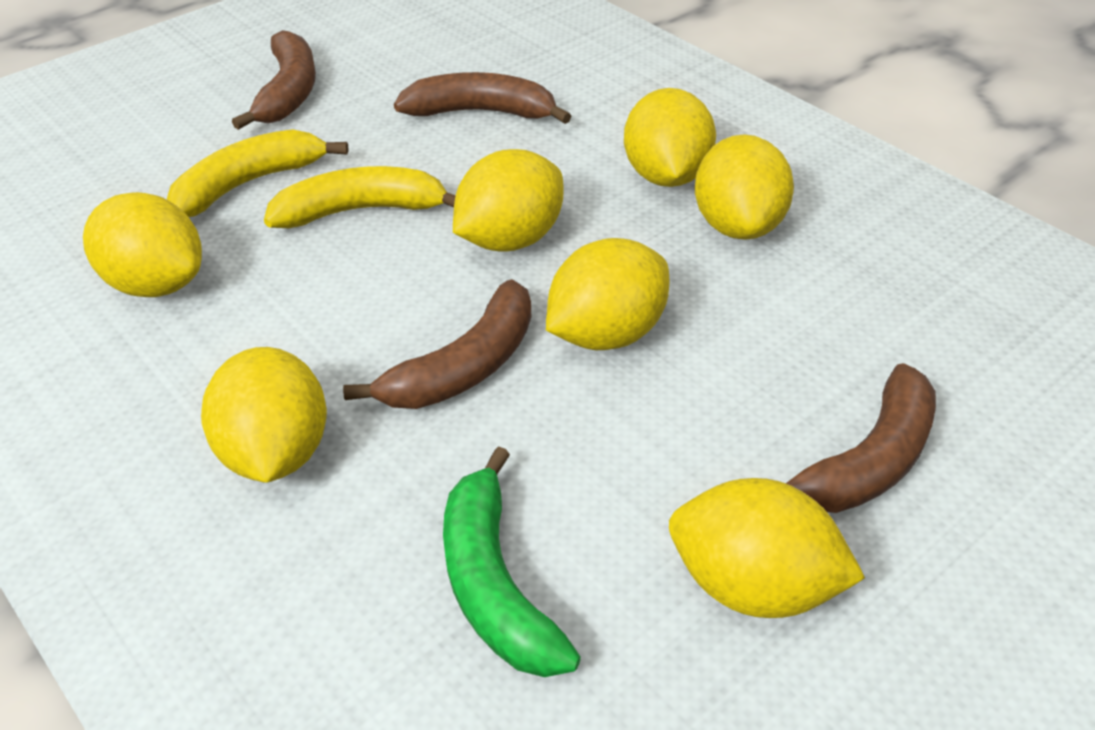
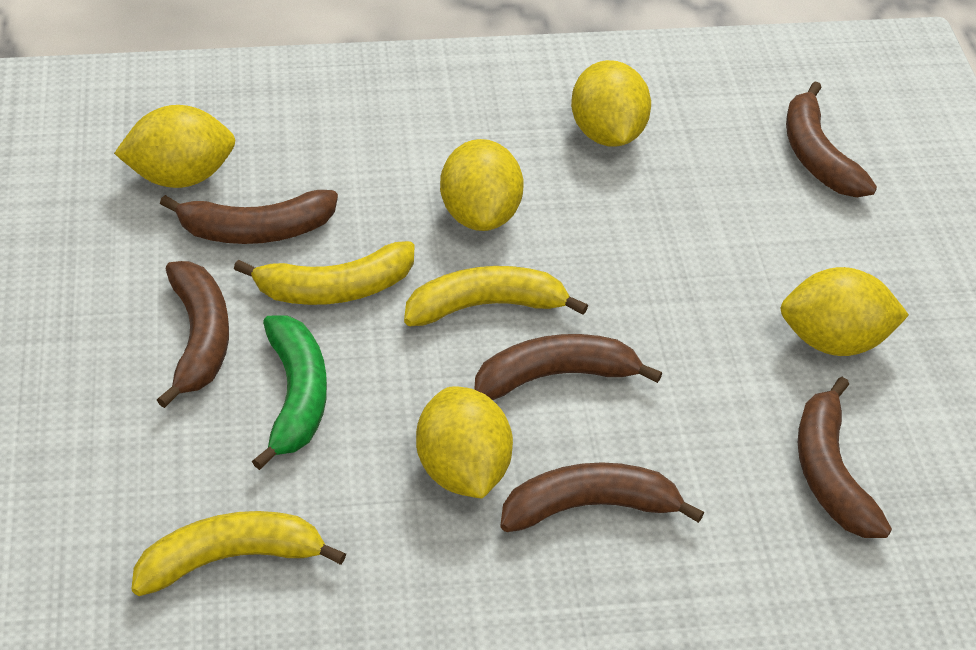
brown banana: 4 -> 6
yellow banana: 2 -> 3
yellow lemon: 7 -> 5

